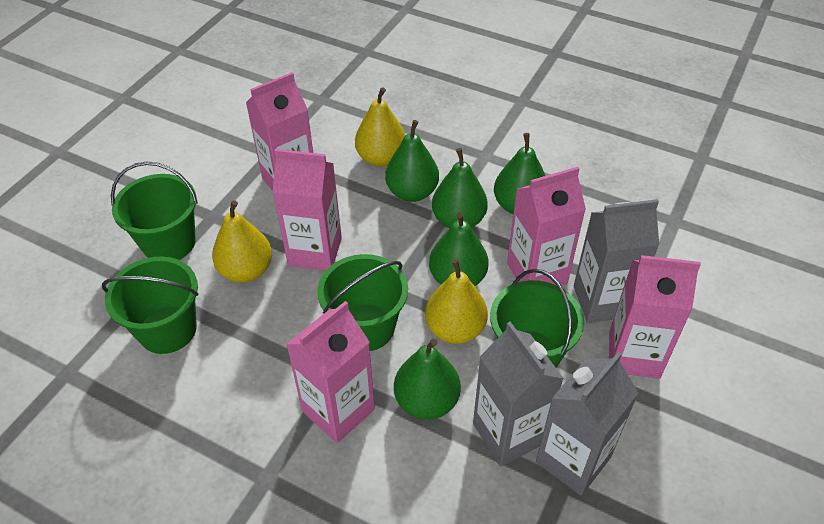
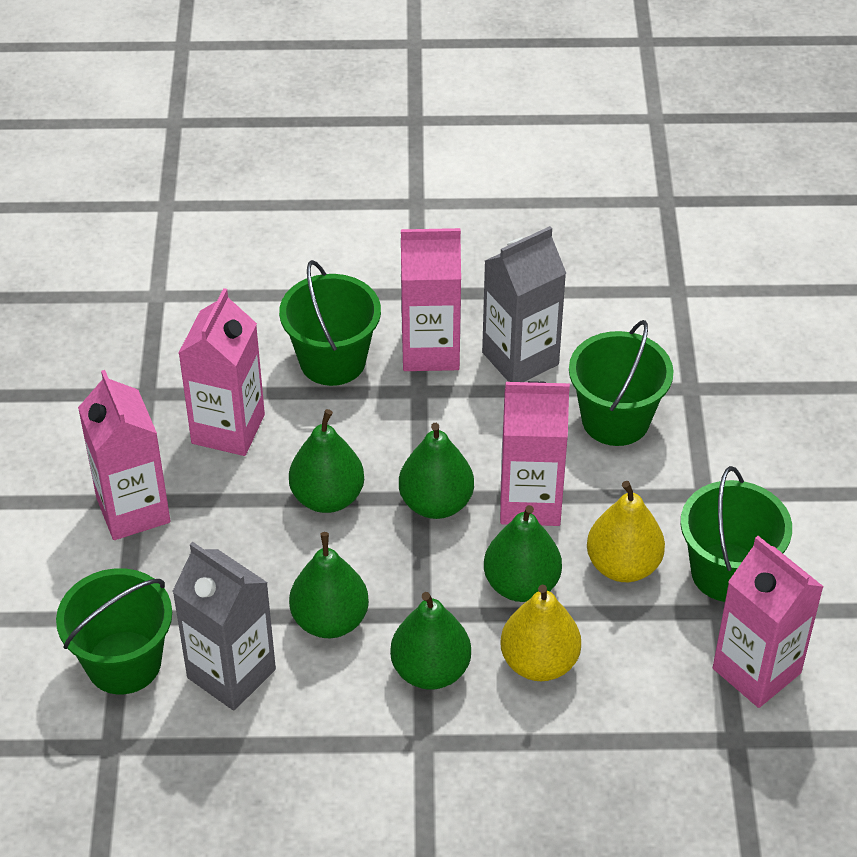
grey carton: 3 -> 2
yellow pear: 3 -> 2

